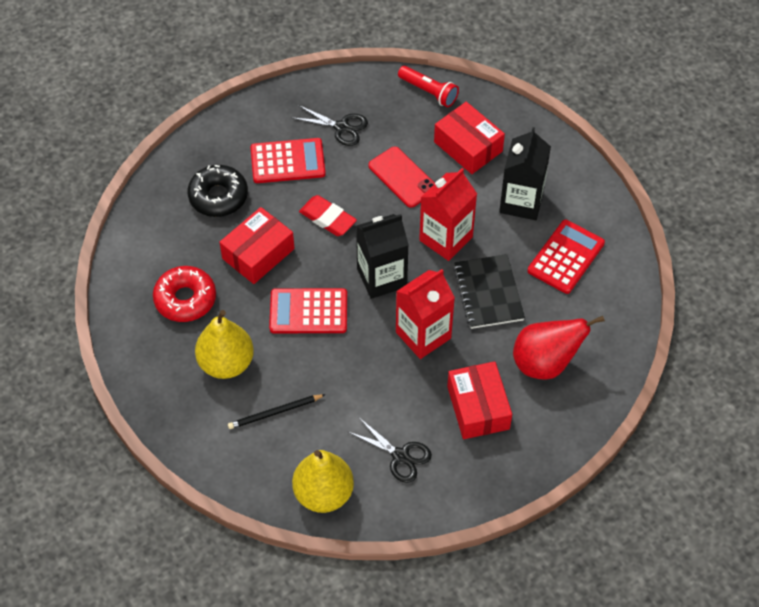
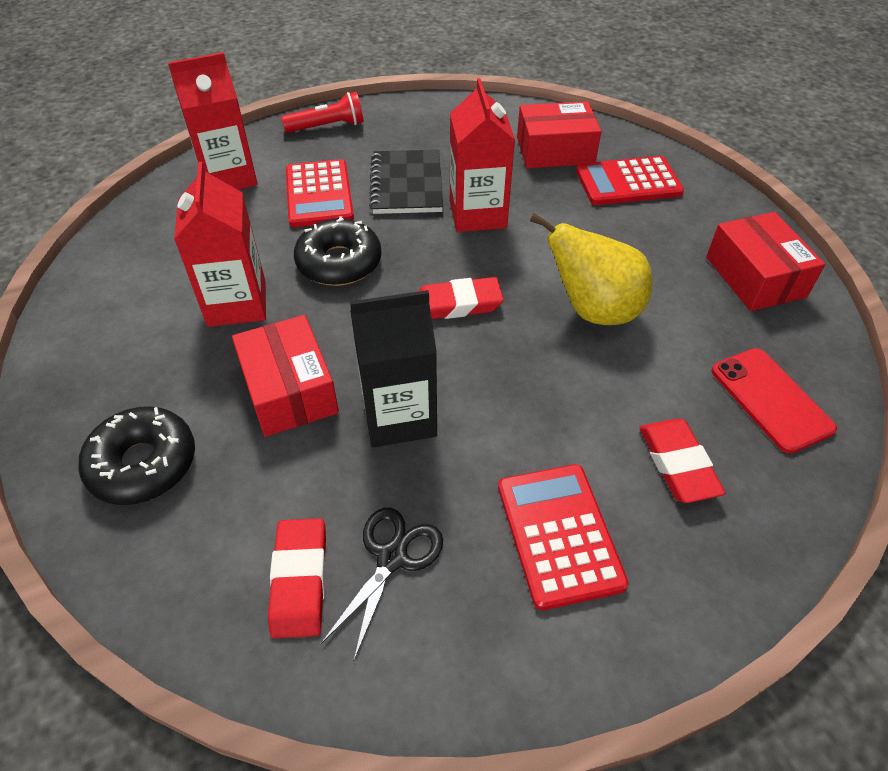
black carton: 2 -> 1
black donut: 1 -> 2
black pencil: 1 -> 0
black scissors: 2 -> 1
red carton: 2 -> 3
red donut: 1 -> 0
red eraser: 1 -> 3
red pear: 1 -> 0
yellow pear: 2 -> 1

